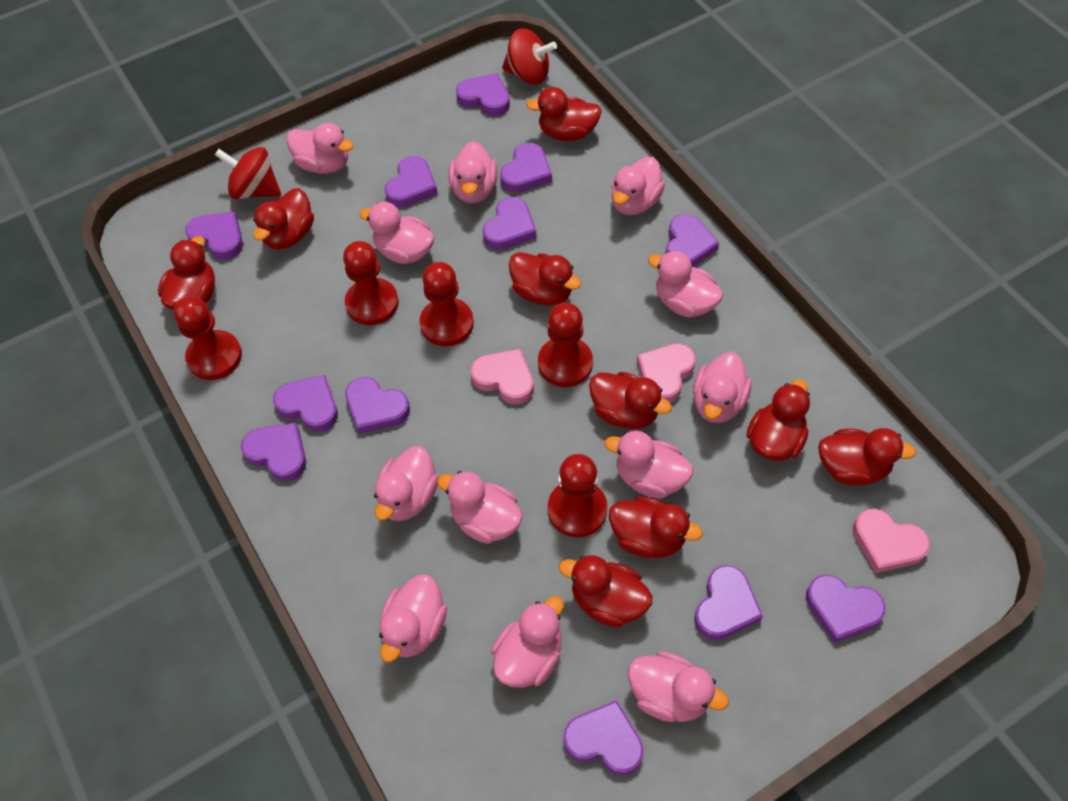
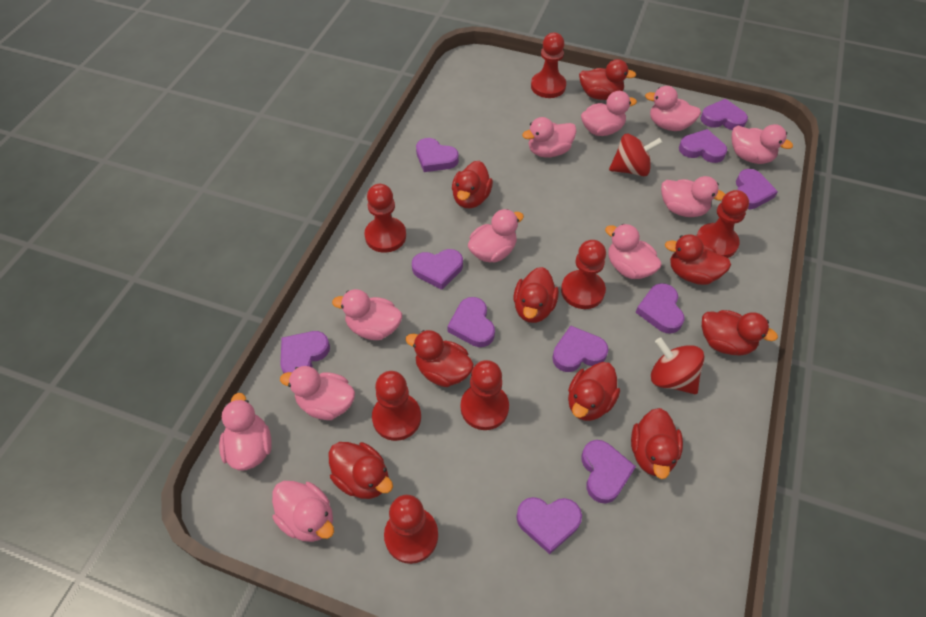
pink duck: 12 -> 11
pink heart: 3 -> 0
purple heart: 12 -> 11
red pawn: 5 -> 7

